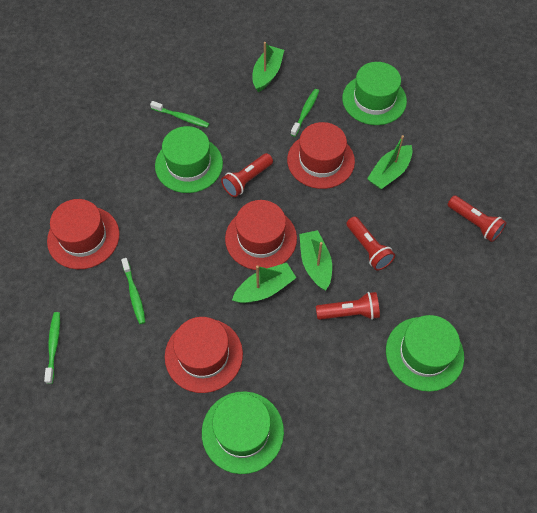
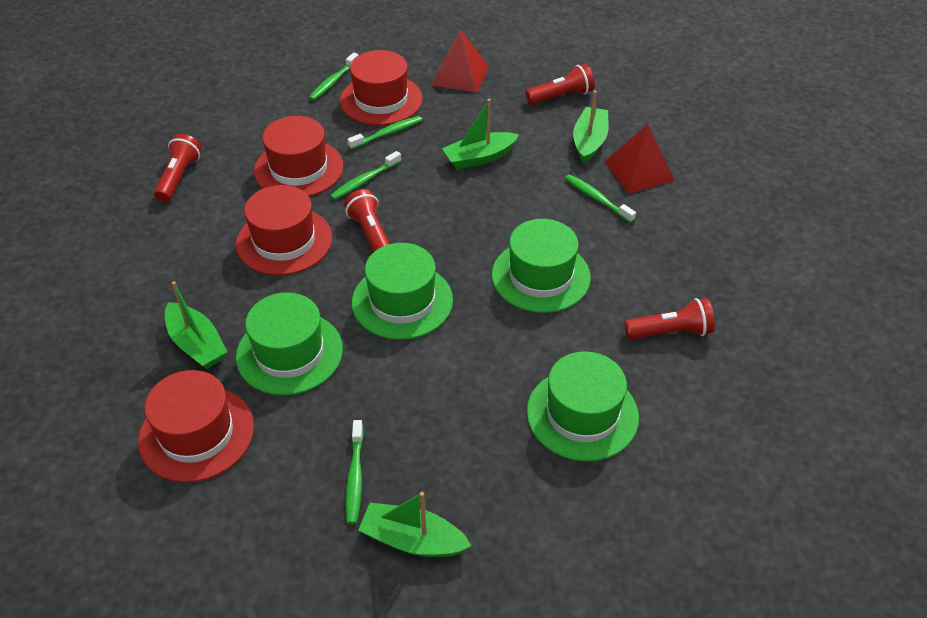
green toothbrush: 4 -> 5
red pyramid: 0 -> 2

